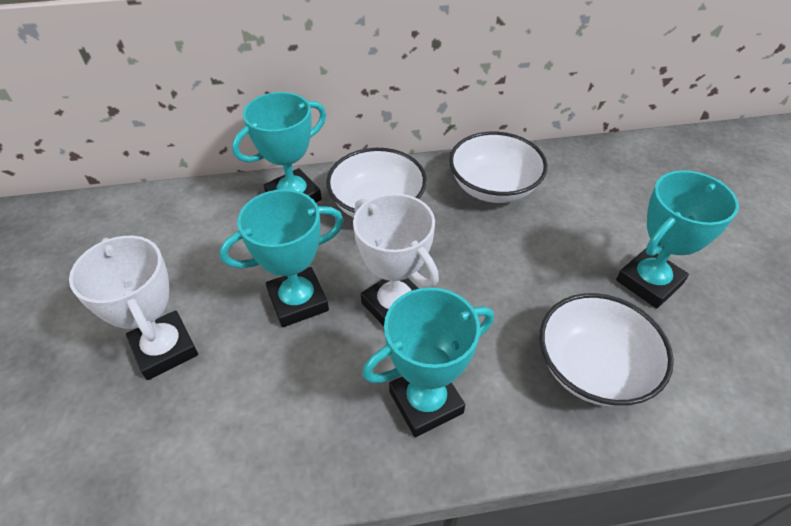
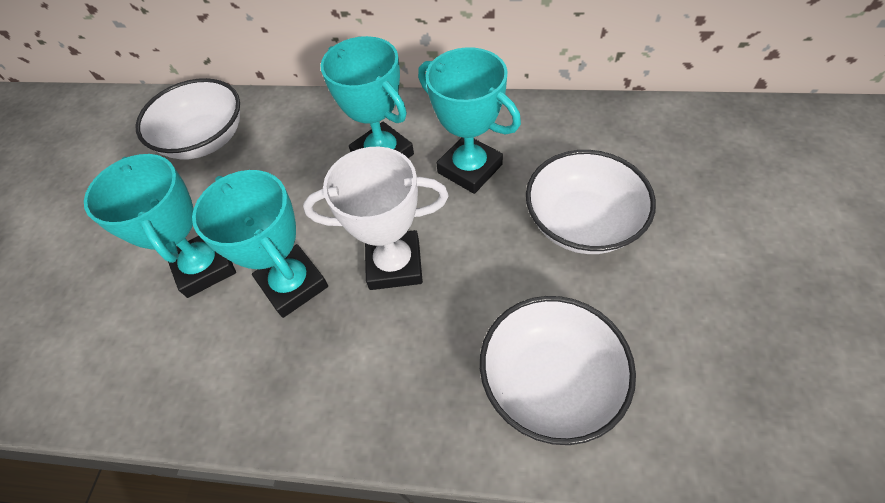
white trophy: 2 -> 1

